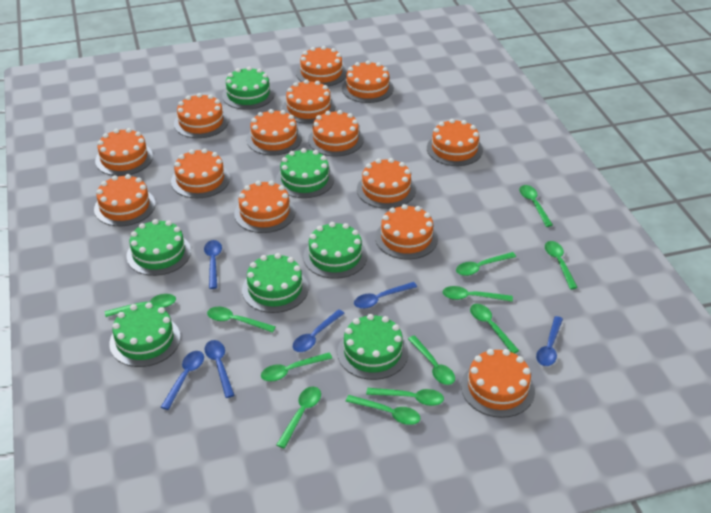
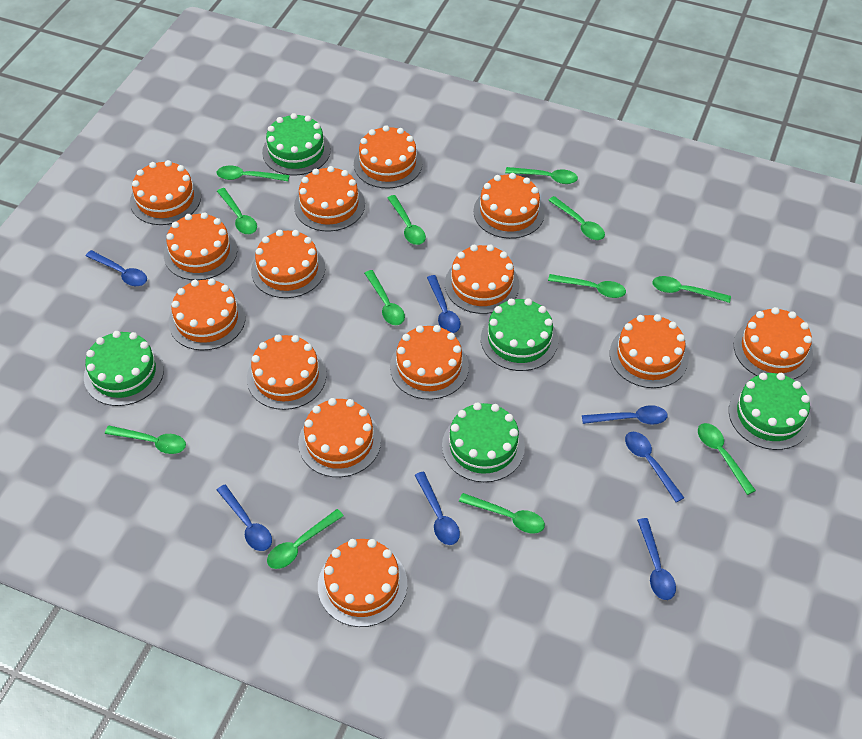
blue spoon: 6 -> 7
green cake: 7 -> 5

